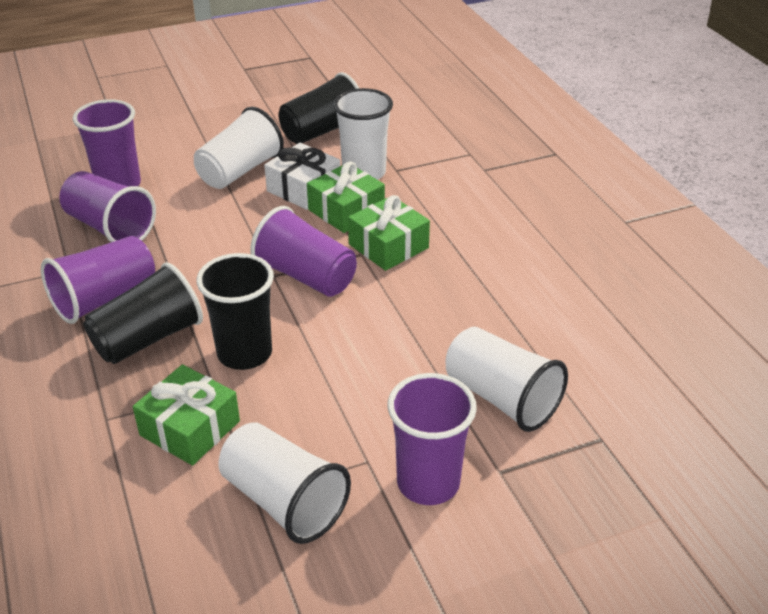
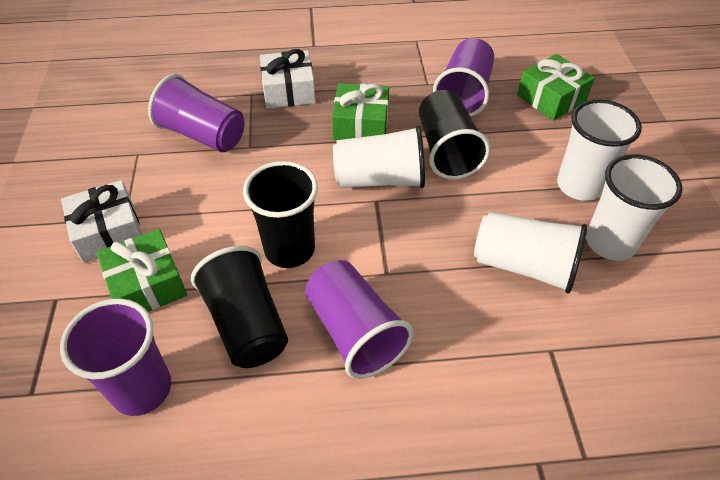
purple cup: 5 -> 4
white gift: 1 -> 2

